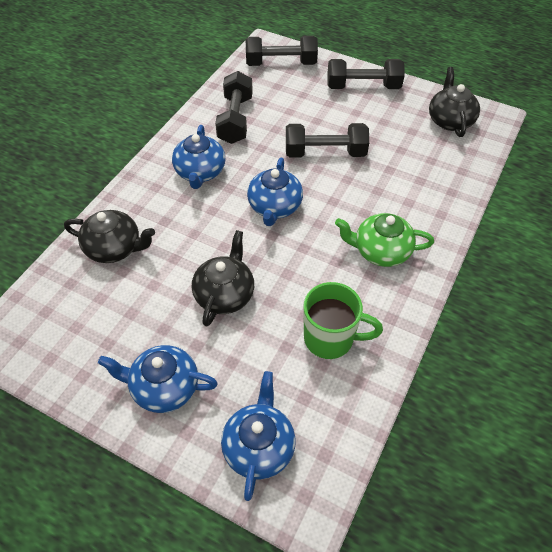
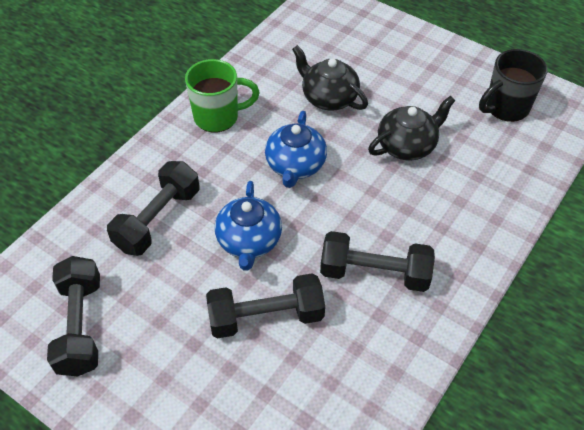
black mug: 0 -> 1
black teapot: 3 -> 2
blue teapot: 4 -> 2
green teapot: 1 -> 0

